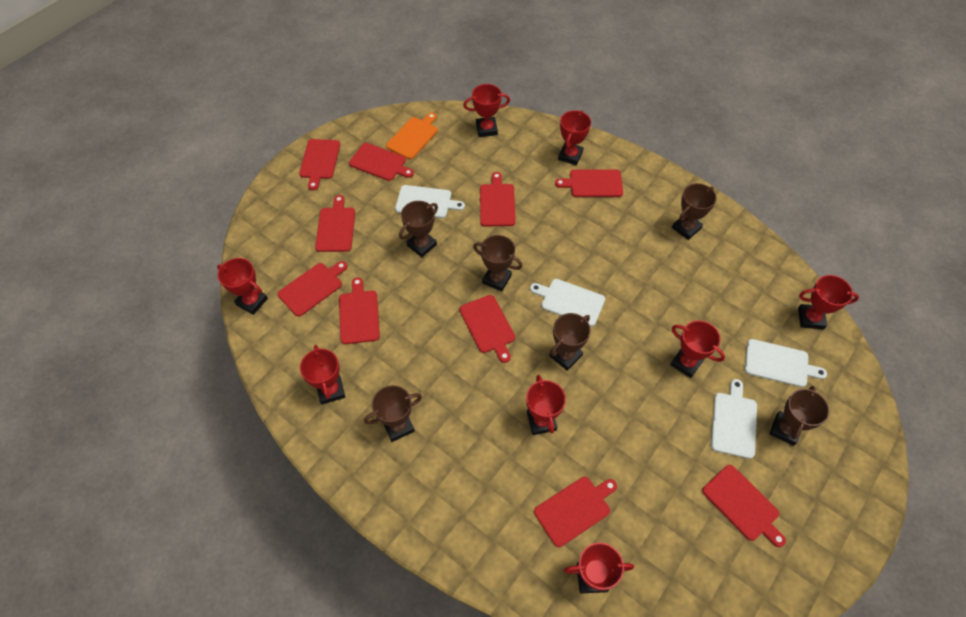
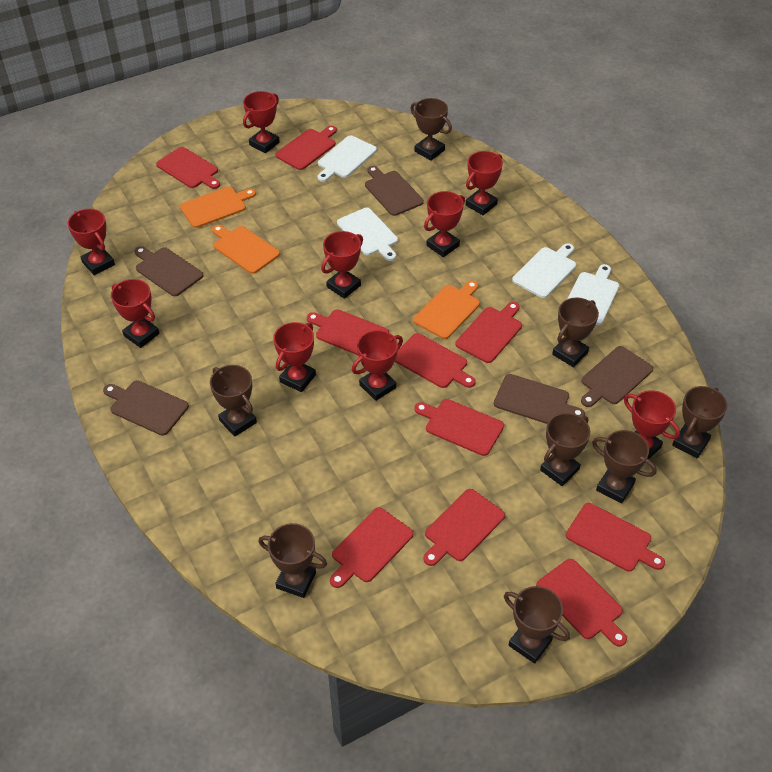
brown cutting board: 0 -> 5
brown trophy: 6 -> 8
orange cutting board: 1 -> 3
red trophy: 8 -> 9

